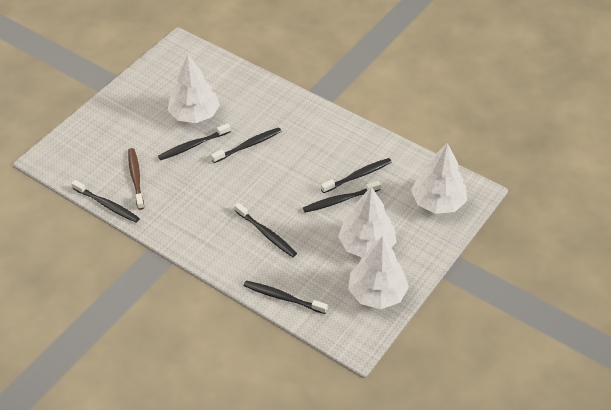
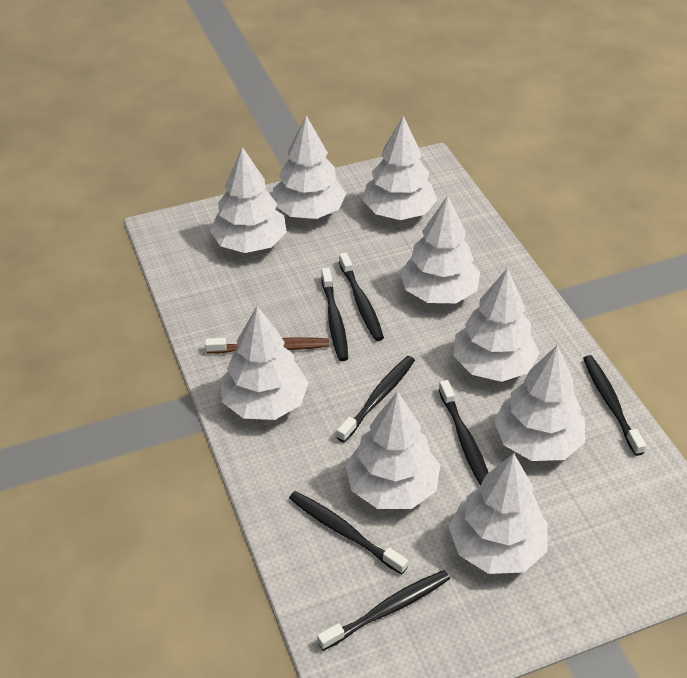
white tree: 4 -> 9

